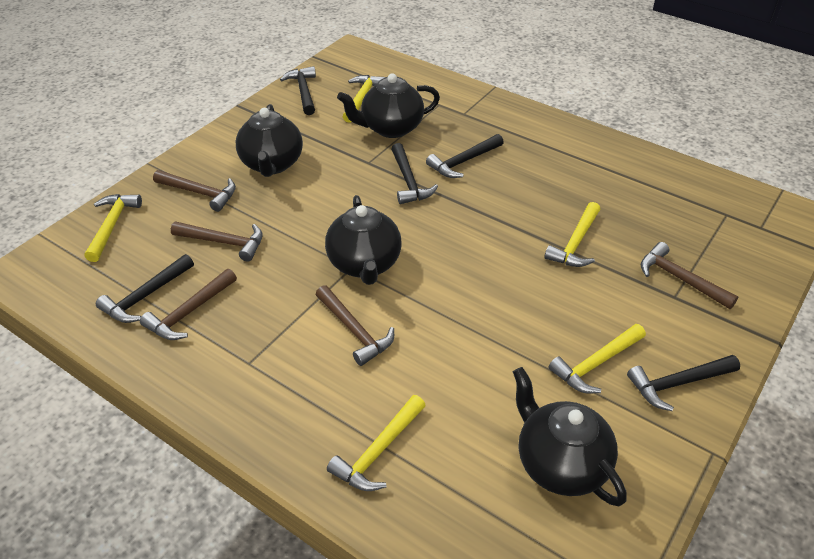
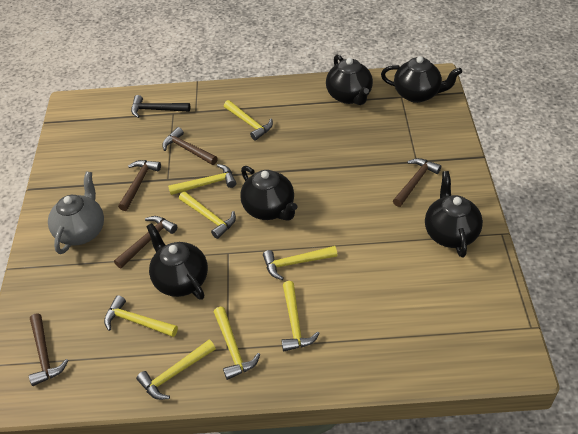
black hammer: 5 -> 1
black teapot: 4 -> 5
grey teapot: 0 -> 1
yellow hammer: 5 -> 8

